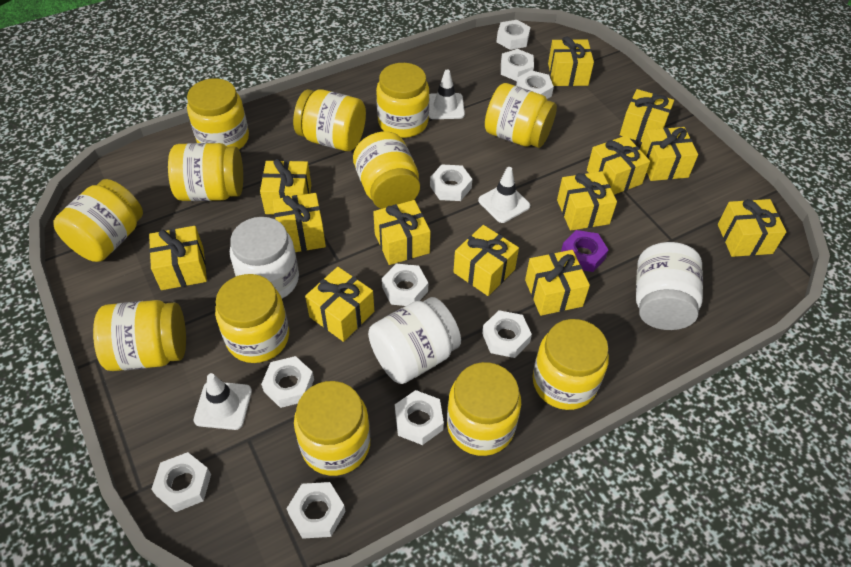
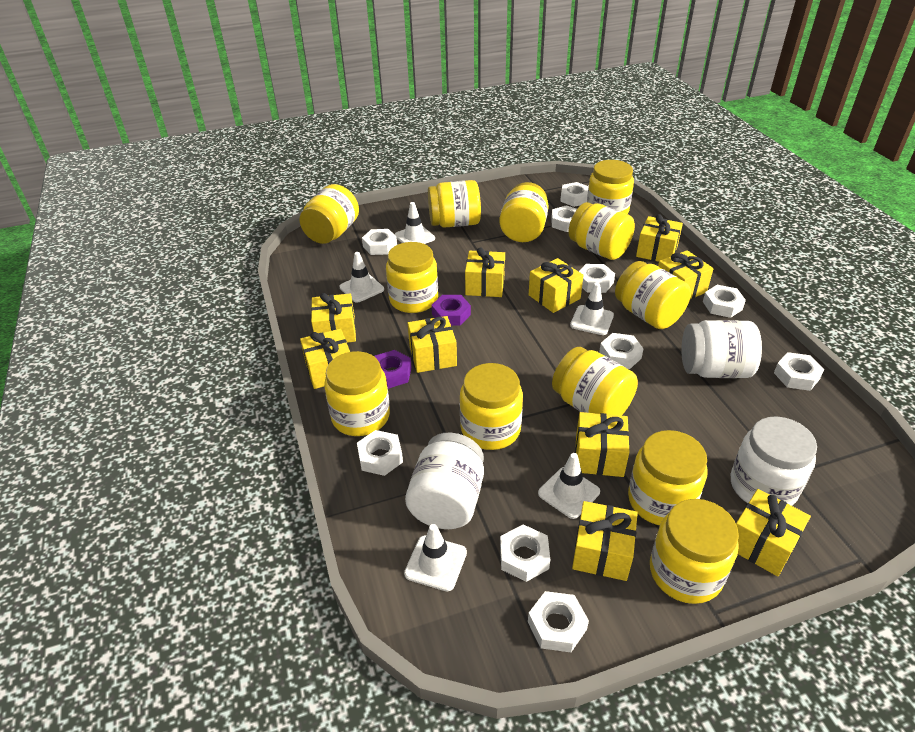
purple nut: 1 -> 2
white traffic cone: 3 -> 5
yellow gift: 13 -> 10

